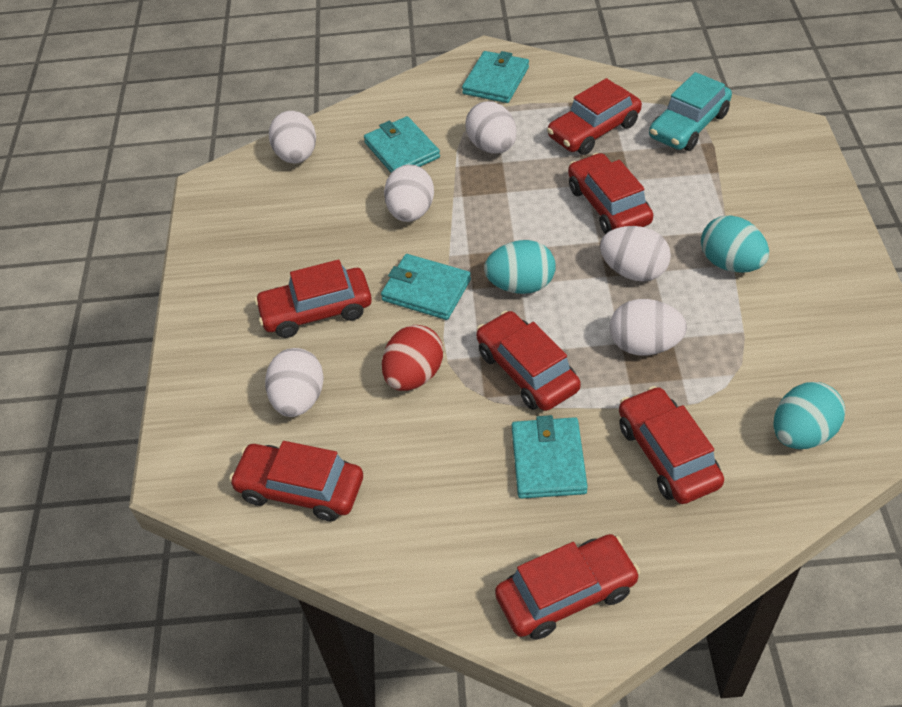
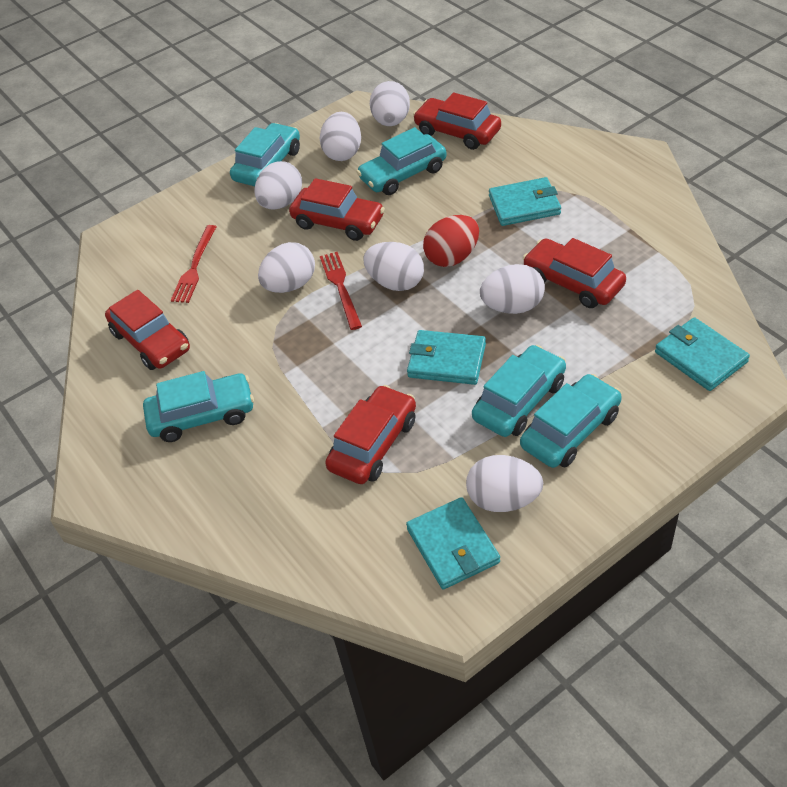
red car: 7 -> 5
red fork: 0 -> 2
turquoise car: 1 -> 5
turquoise egg: 3 -> 0
white egg: 6 -> 7

